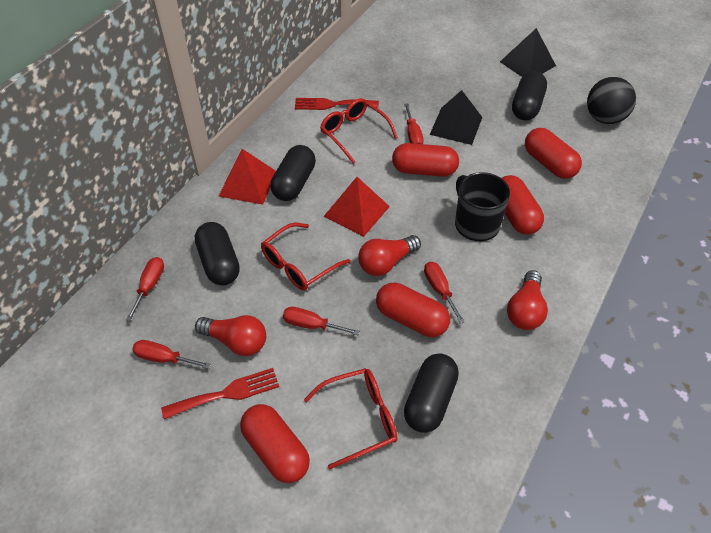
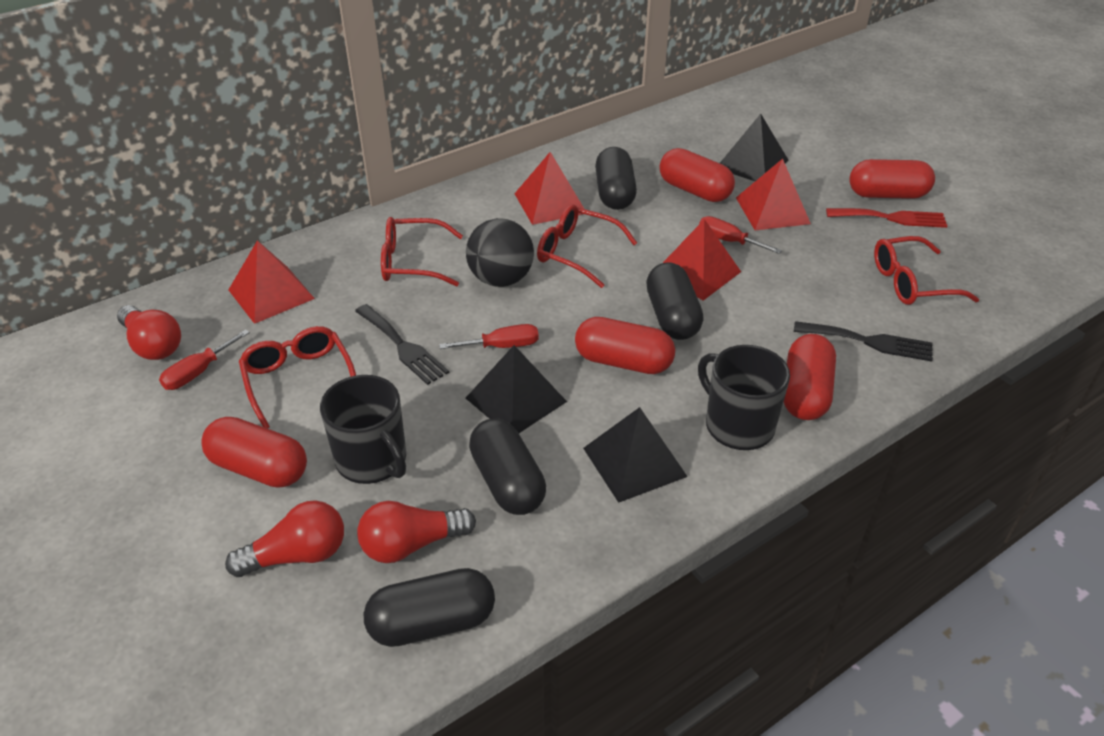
black fork: 0 -> 2
black mug: 1 -> 2
black pyramid: 2 -> 3
red fork: 2 -> 1
red glasses: 3 -> 4
red pyramid: 2 -> 4
red screwdriver: 5 -> 3

